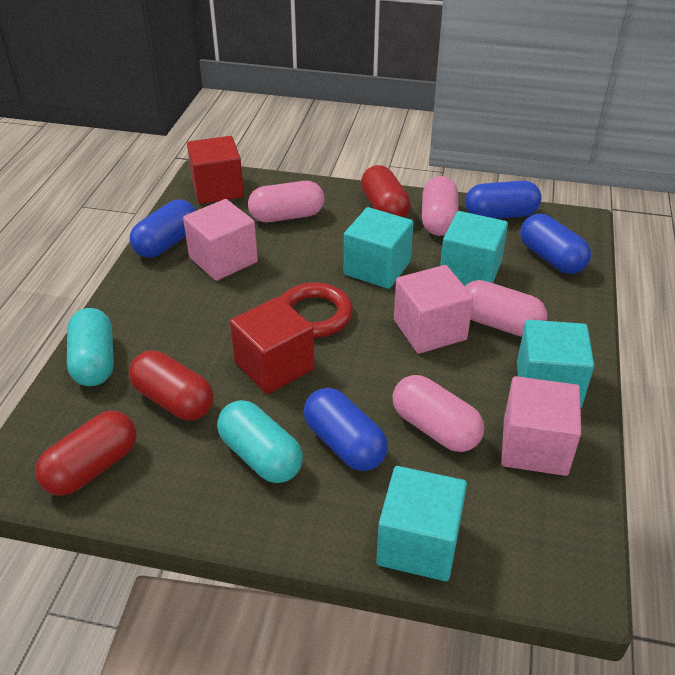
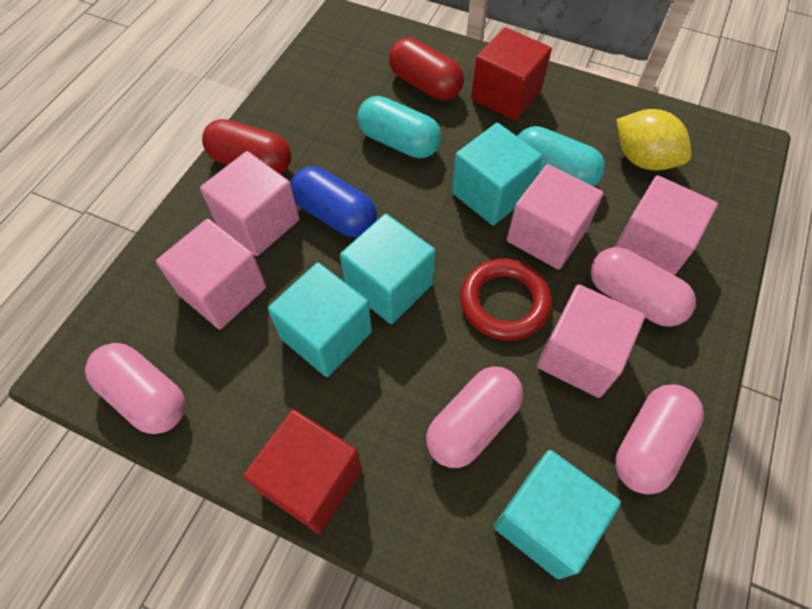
blue capsule: 4 -> 1
pink cube: 3 -> 5
red capsule: 3 -> 2
yellow lemon: 0 -> 1

